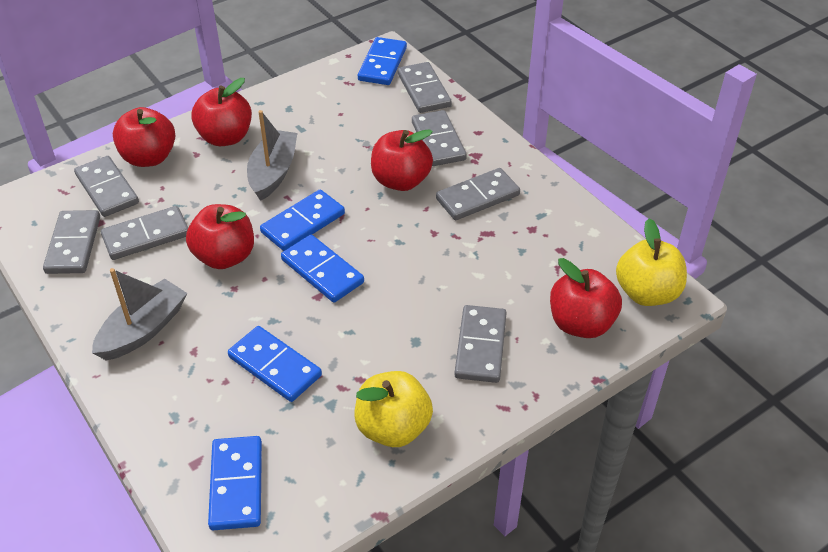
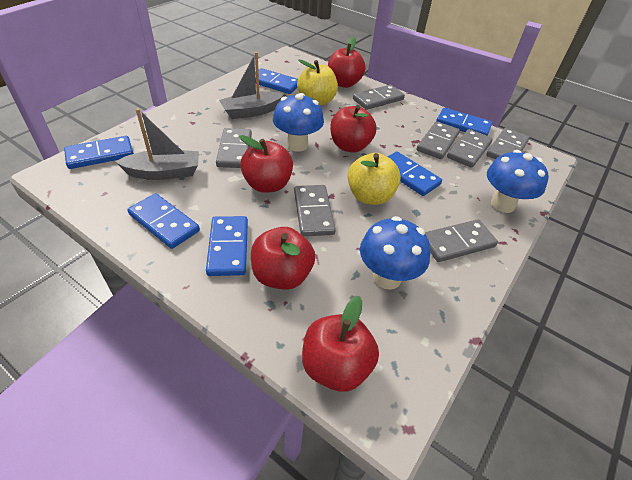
blue domino: 5 -> 6
blue mushroom: 0 -> 3

